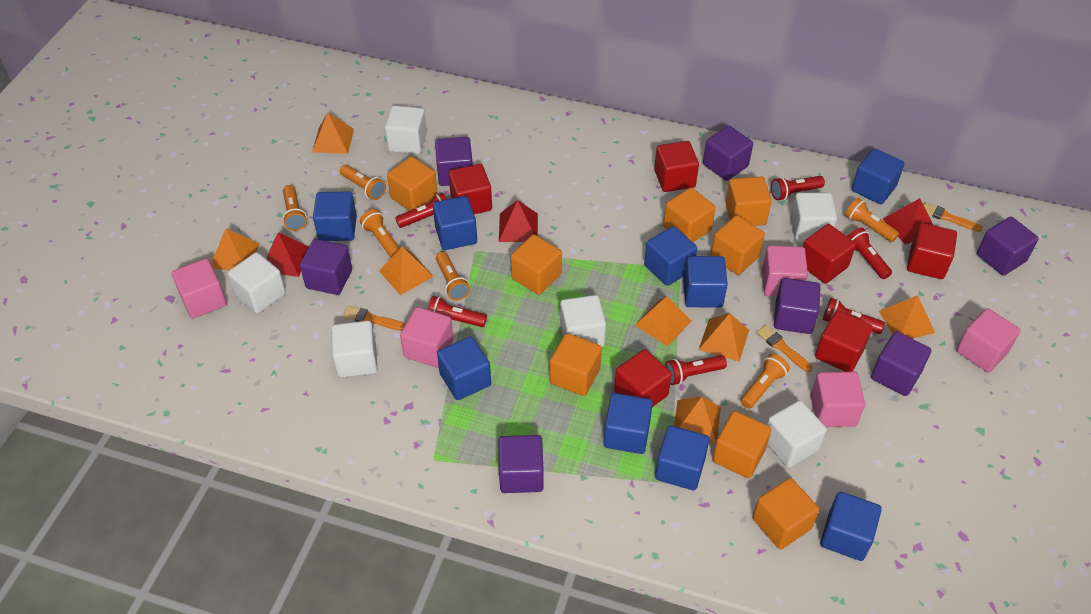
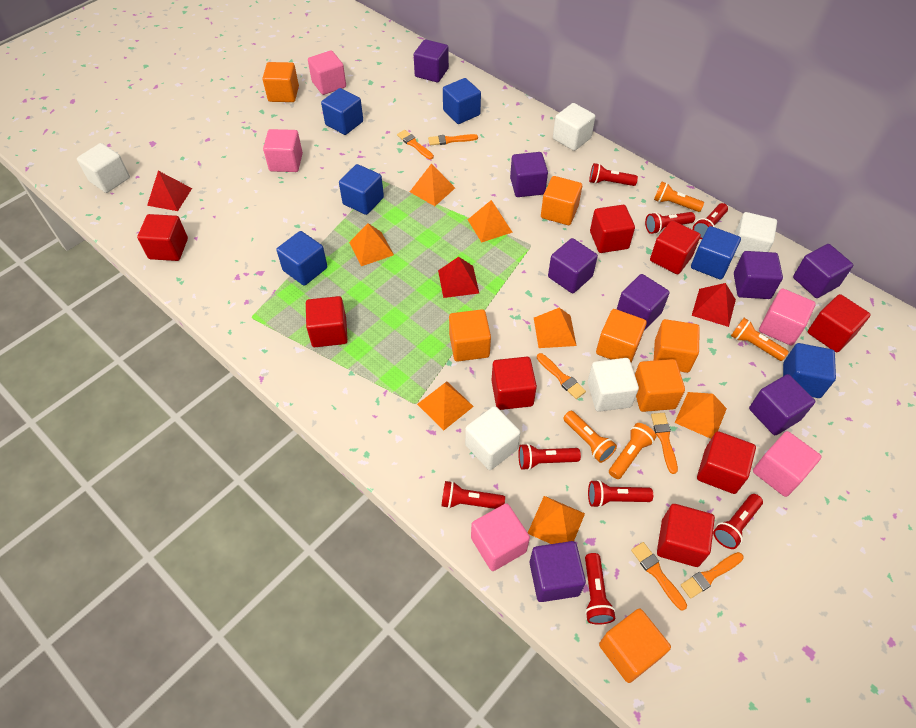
blue cube: 9 -> 6
orange brush: 3 -> 6
orange cube: 8 -> 7
orange flashlight: 6 -> 4
purple cube: 7 -> 8
red cube: 6 -> 8
red flashlight: 6 -> 8
white cube: 6 -> 5

